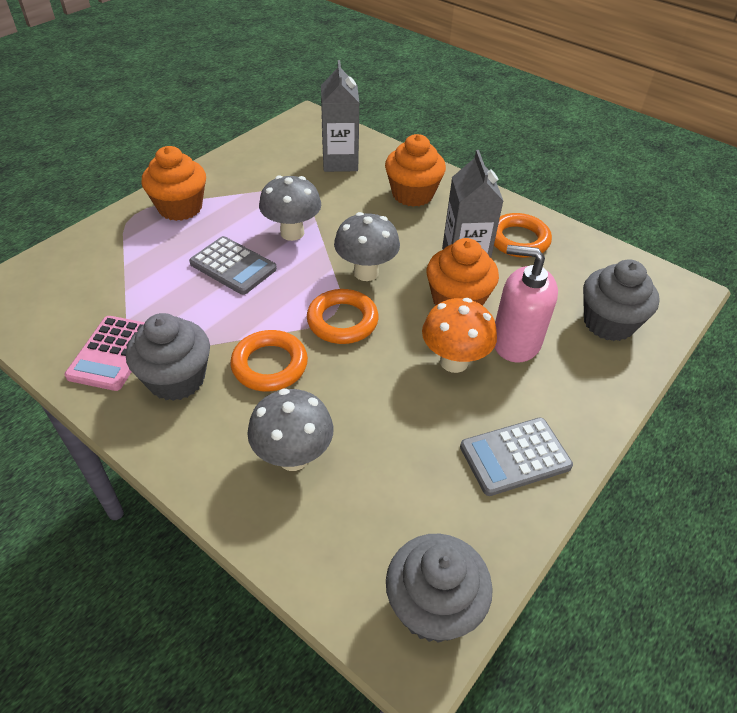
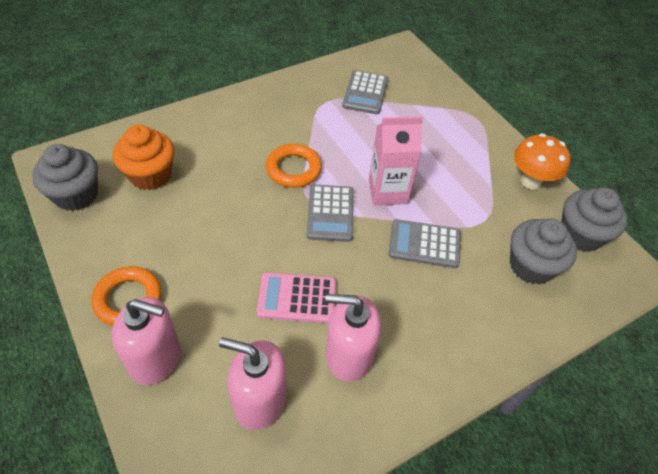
grey calculator: 2 -> 3
grey carton: 2 -> 0
grey mushroom: 3 -> 0
orange cupcake: 3 -> 1
orange ring: 3 -> 2
pink carton: 0 -> 1
pink soap dispenser: 1 -> 3

